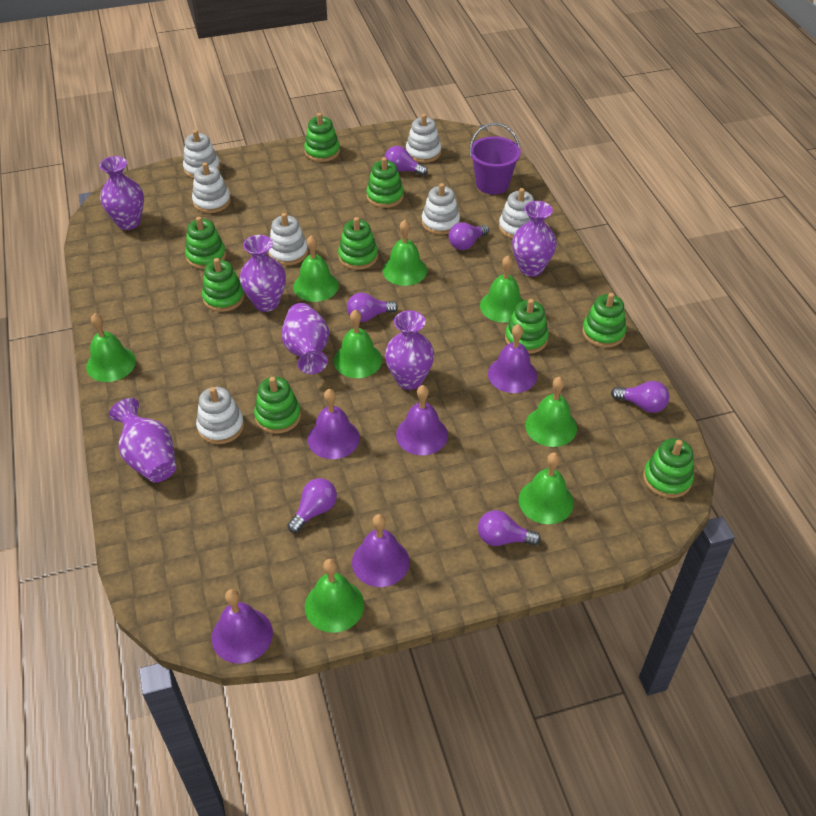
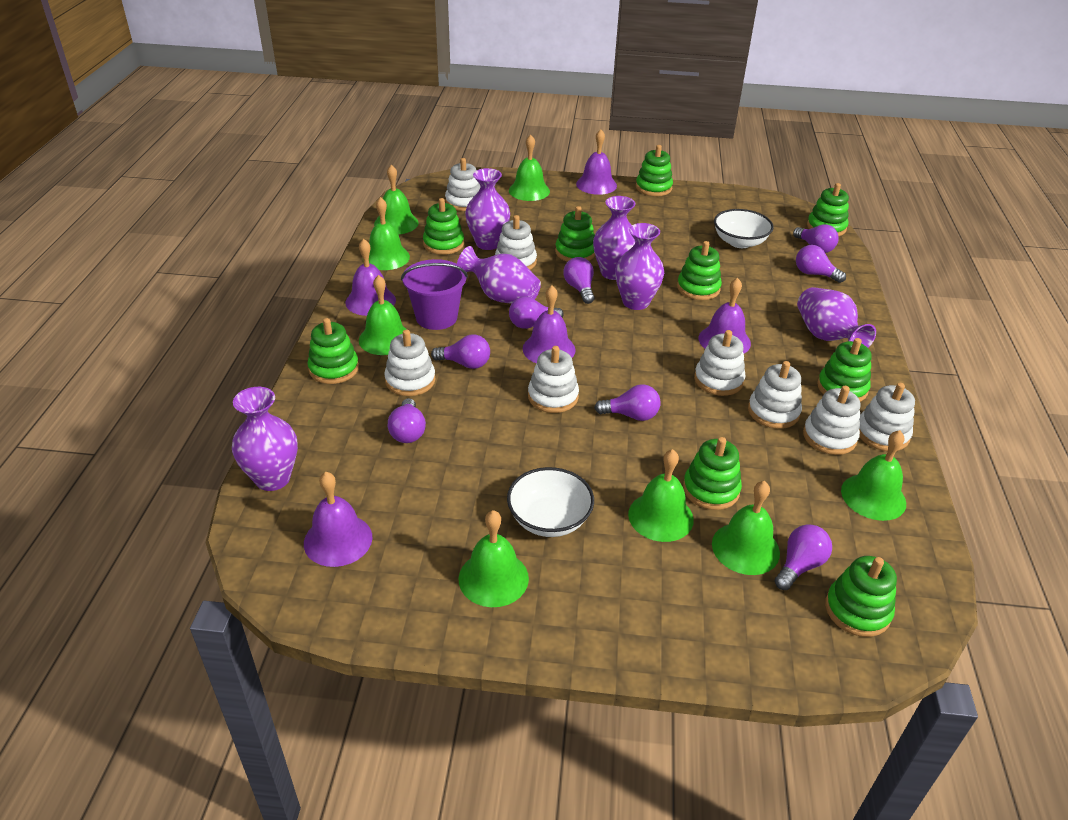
purple light bulb: 6 -> 8
white bowl: 0 -> 2
white stacking toy: 7 -> 8

